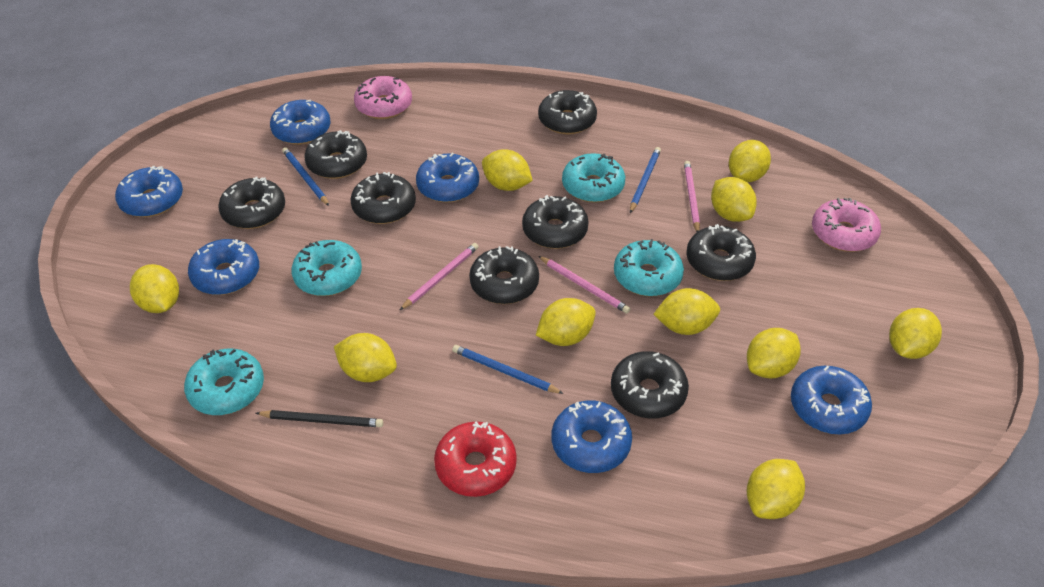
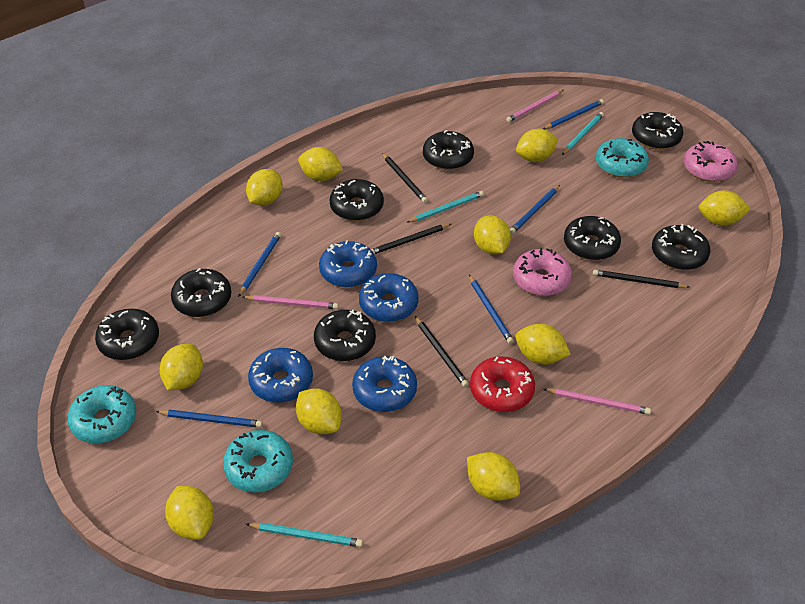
black pencil: 1 -> 4
blue donut: 6 -> 4
blue pencil: 3 -> 5
turquoise donut: 4 -> 3
turquoise pencil: 0 -> 3

